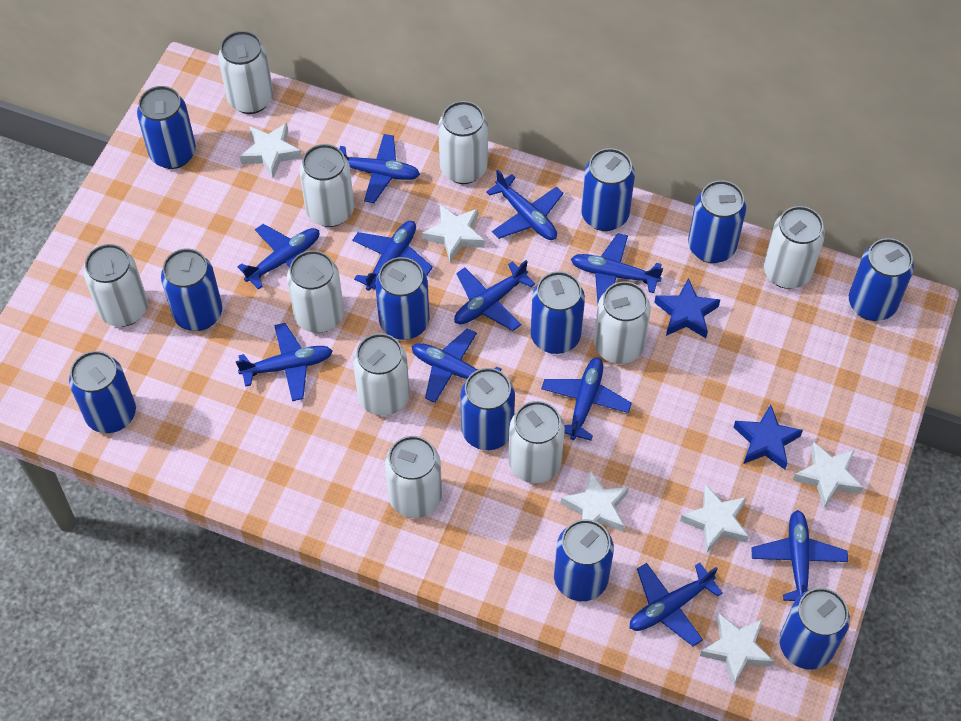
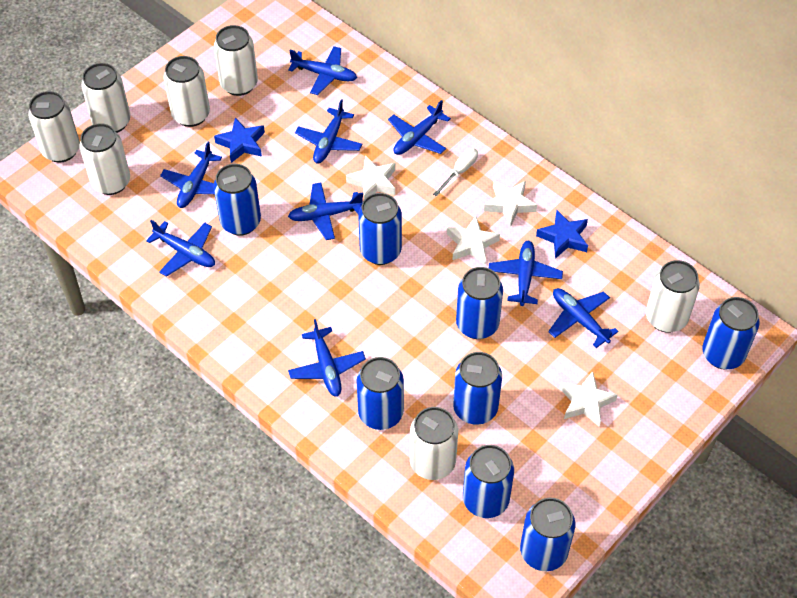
blue can: 11 -> 8
blue plane: 11 -> 9
white can: 10 -> 7
white screwdriver: 0 -> 1
white star: 6 -> 4

